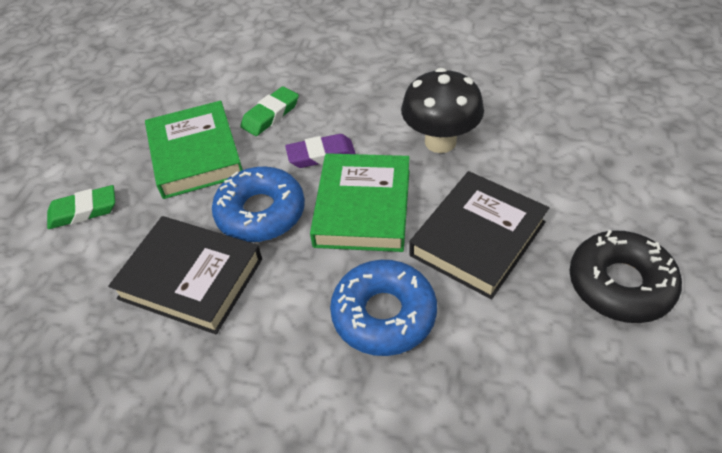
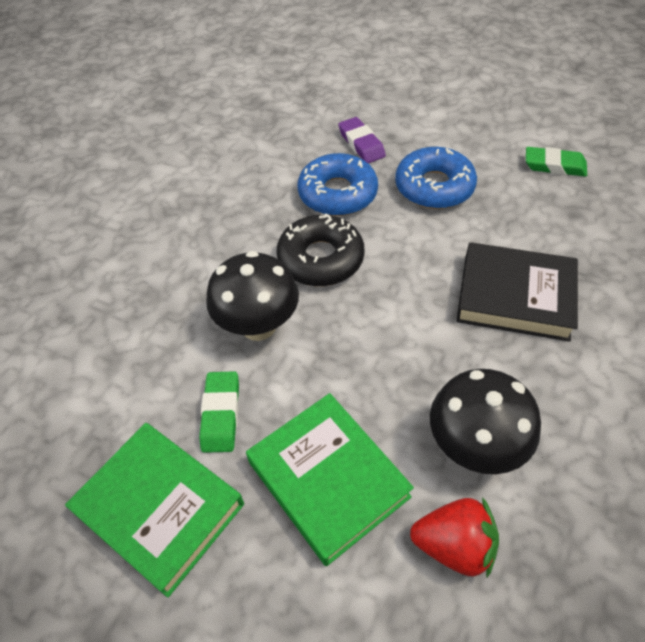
black book: 2 -> 1
black mushroom: 1 -> 2
red strawberry: 0 -> 1

